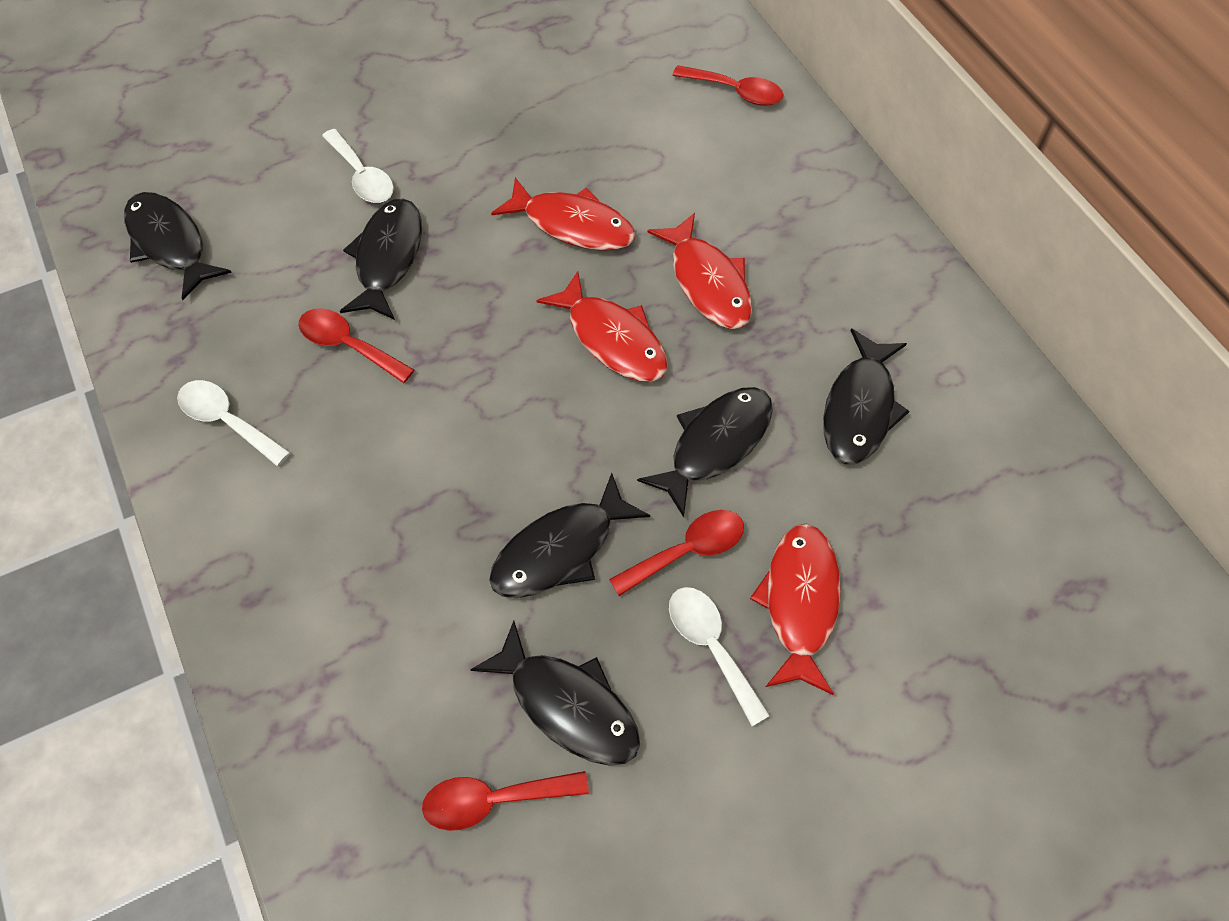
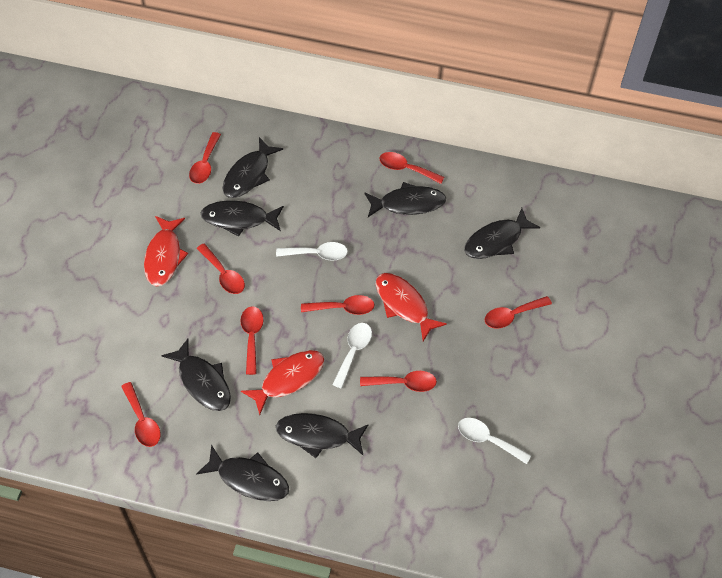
black fish: 6 -> 7
red fish: 4 -> 3
red spoon: 4 -> 8

